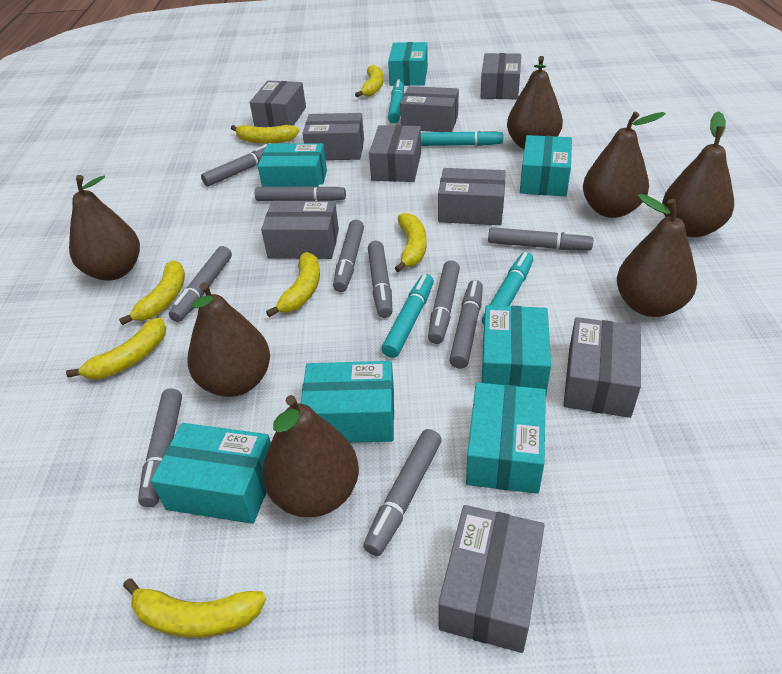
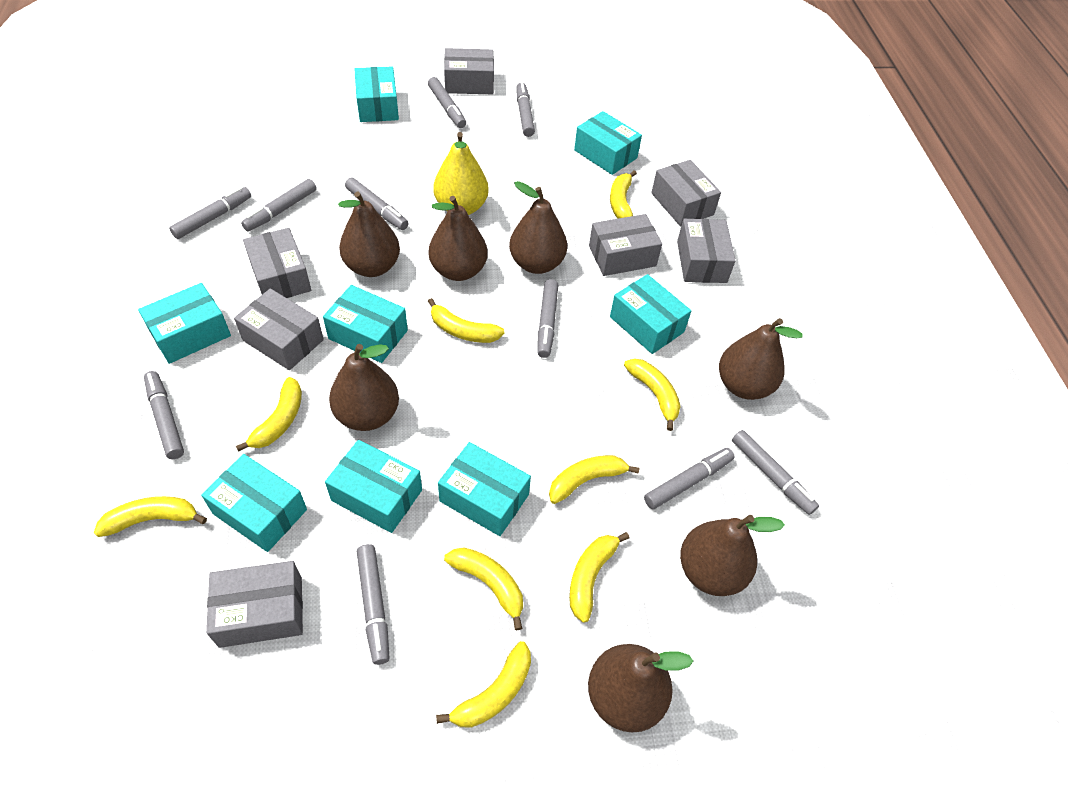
grey box: 9 -> 7
turquoise box: 7 -> 8
turquoise marker: 4 -> 0
yellow banana: 7 -> 9
yellow pear: 0 -> 1

